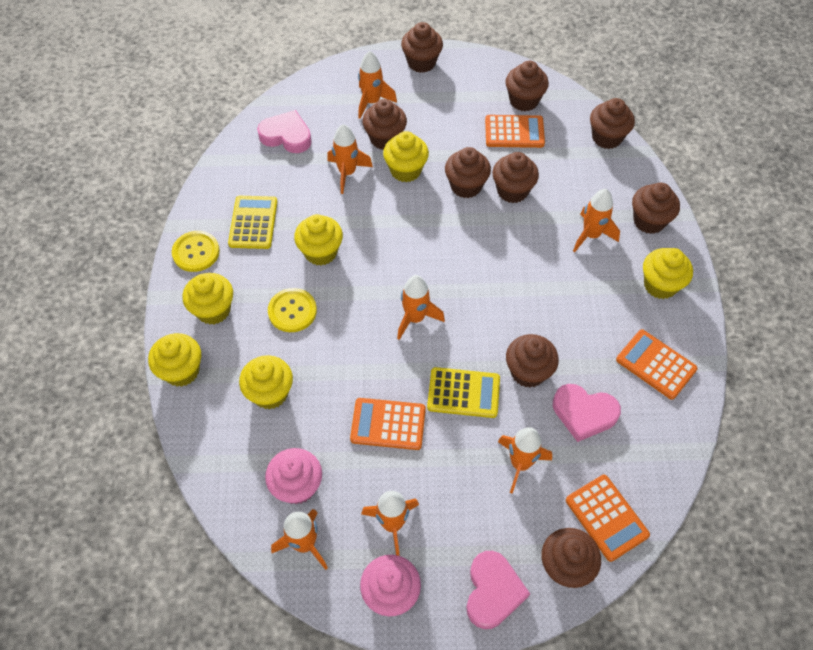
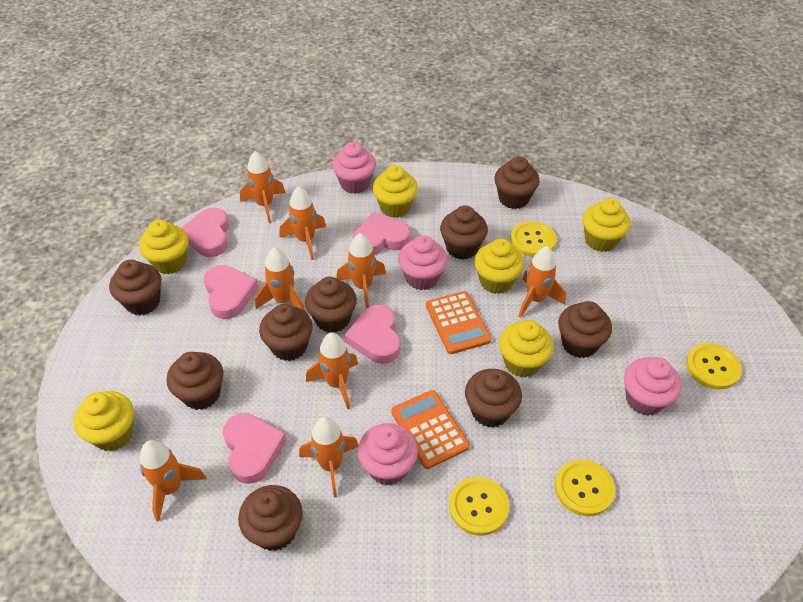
orange calculator: 4 -> 2
orange rocket: 7 -> 8
pink cupcake: 2 -> 4
pink heart: 3 -> 5
yellow button: 2 -> 4
yellow calculator: 2 -> 0

